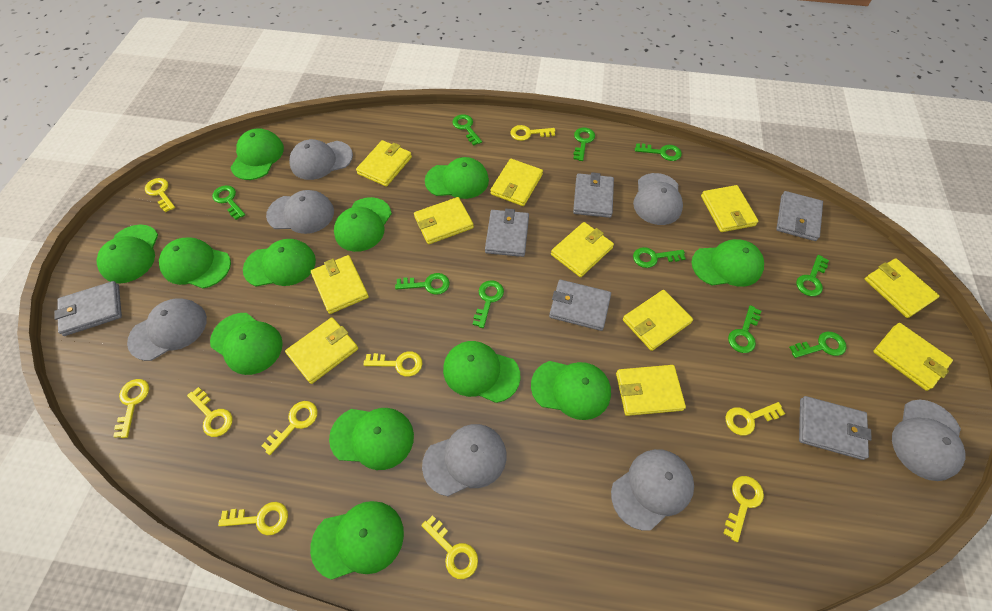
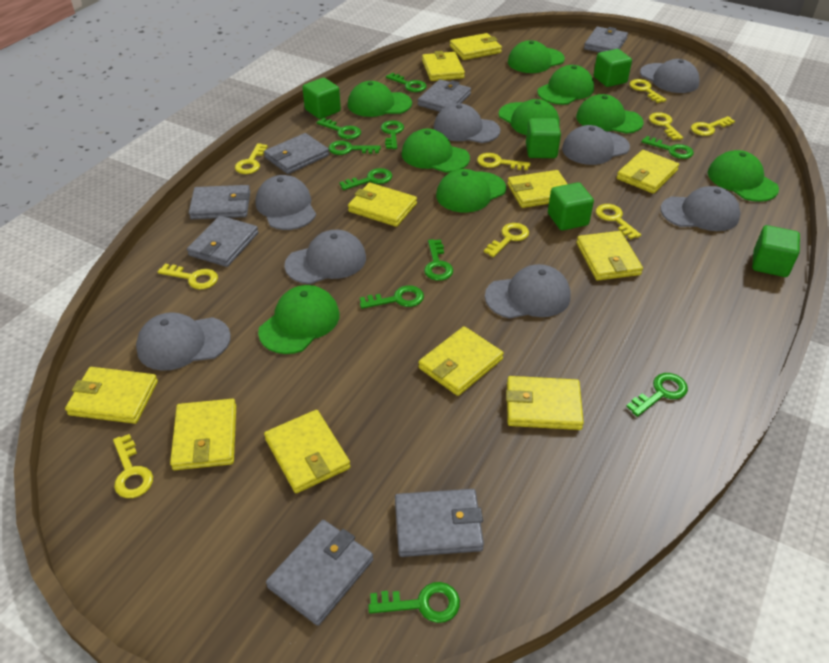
green cap: 12 -> 9
green cube: 0 -> 5
grey cap: 7 -> 8
grey wallet: 6 -> 7
yellow key: 10 -> 9

